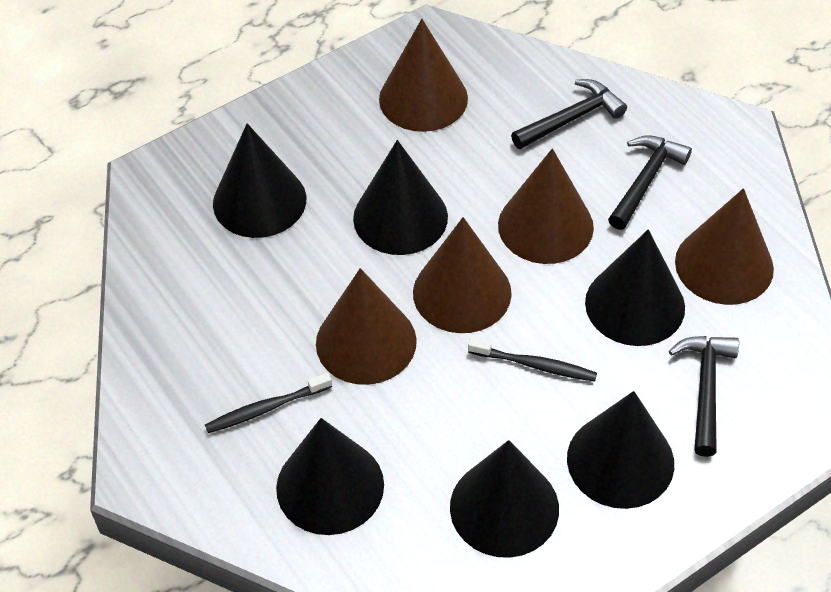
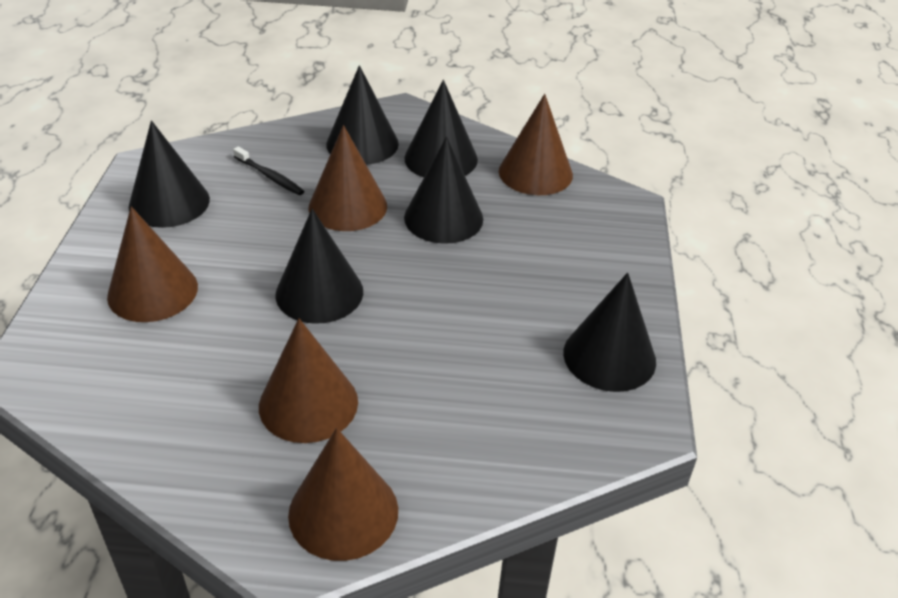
black hammer: 3 -> 0
black toothbrush: 2 -> 1

